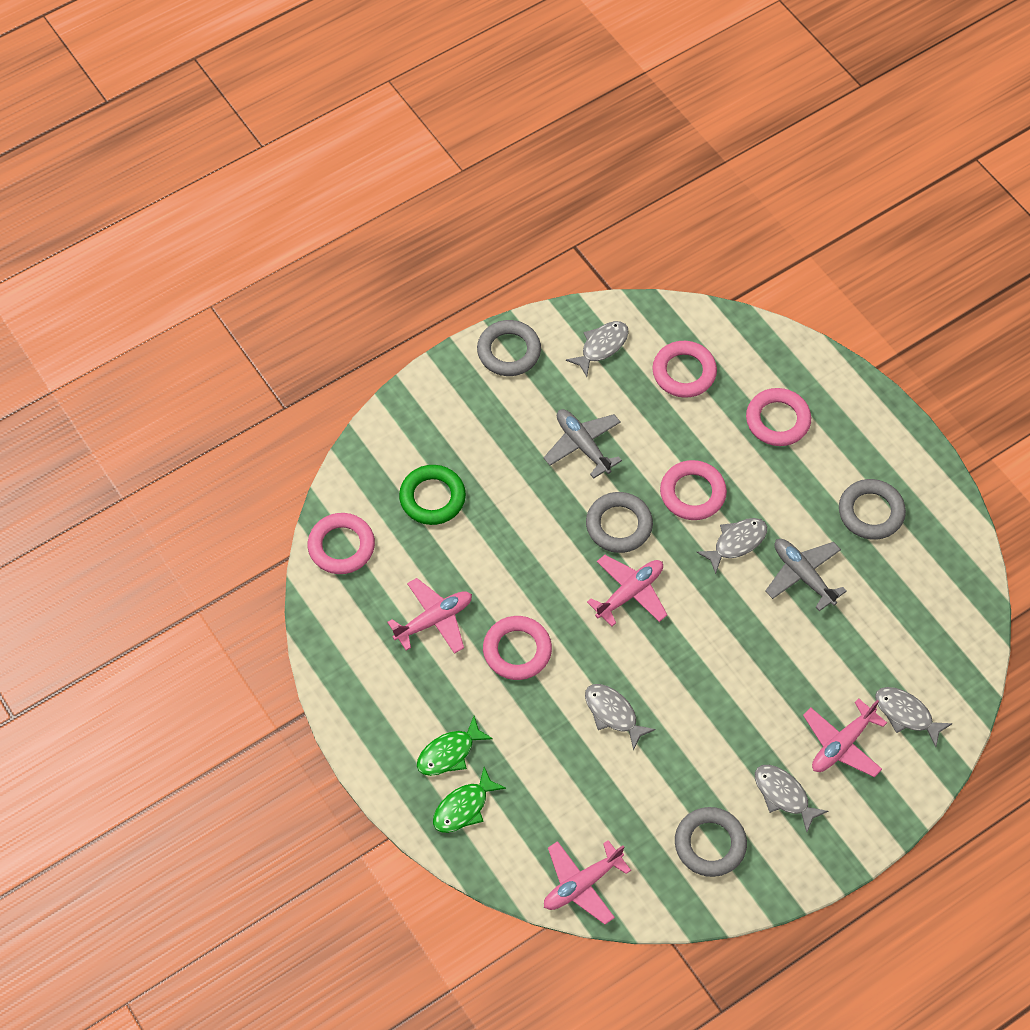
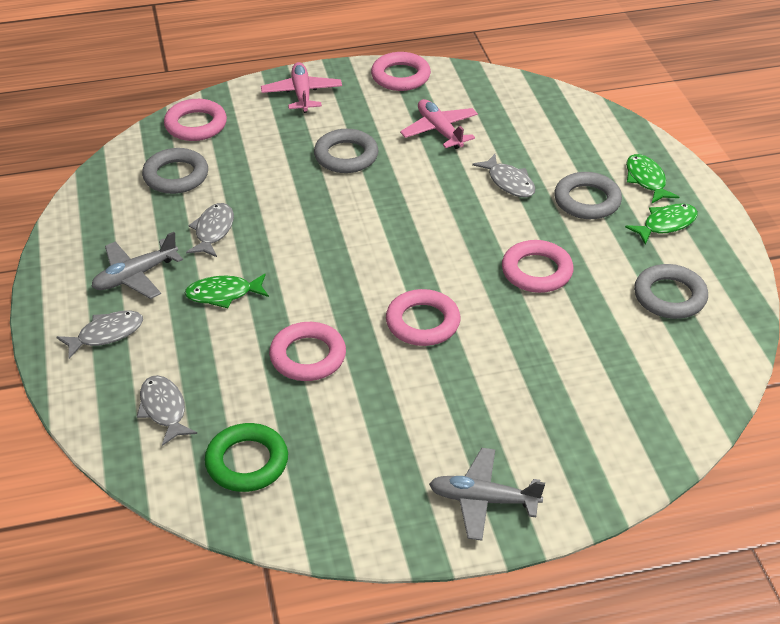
green fish: 2 -> 3
grey fish: 5 -> 4
pink plane: 4 -> 2

